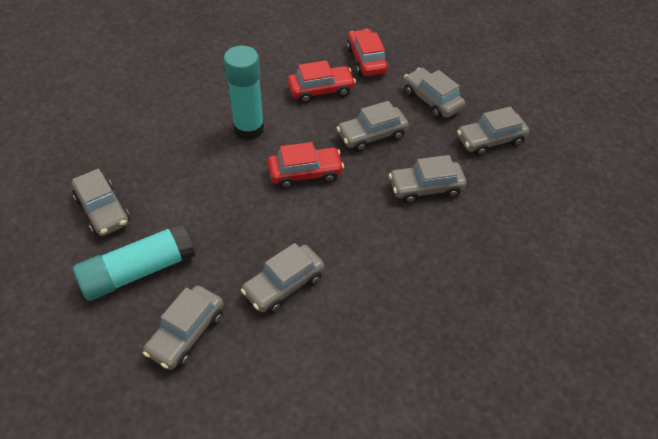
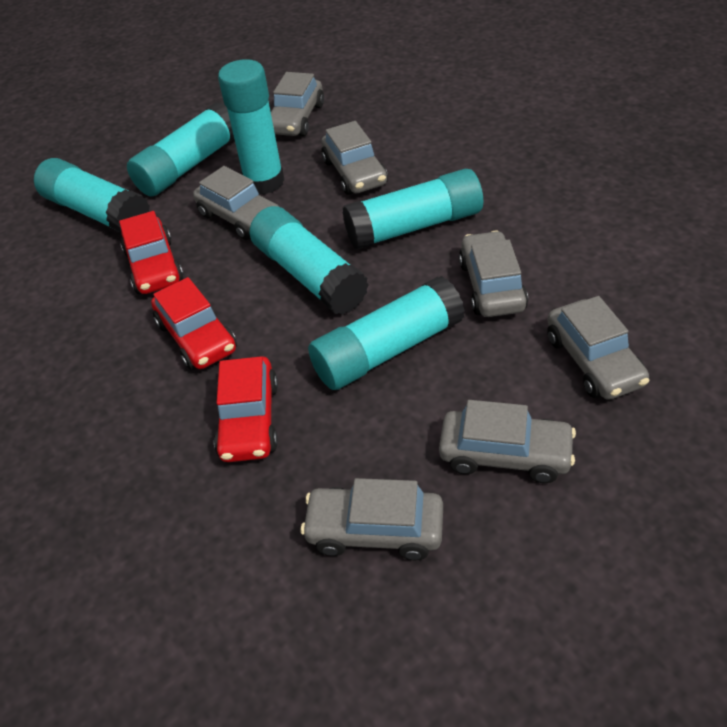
turquoise glue stick: 2 -> 6

